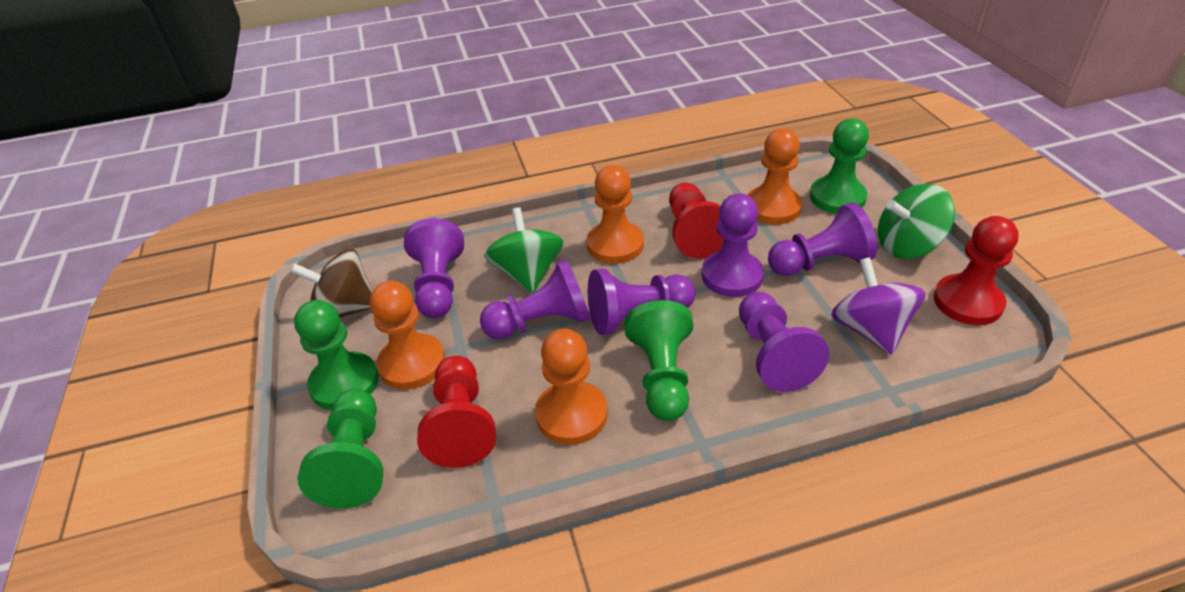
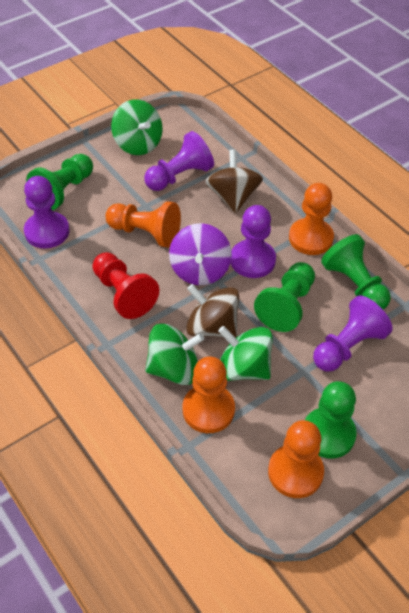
brown spinning top: 1 -> 2
green spinning top: 2 -> 3
purple pawn: 6 -> 4
red pawn: 3 -> 1

